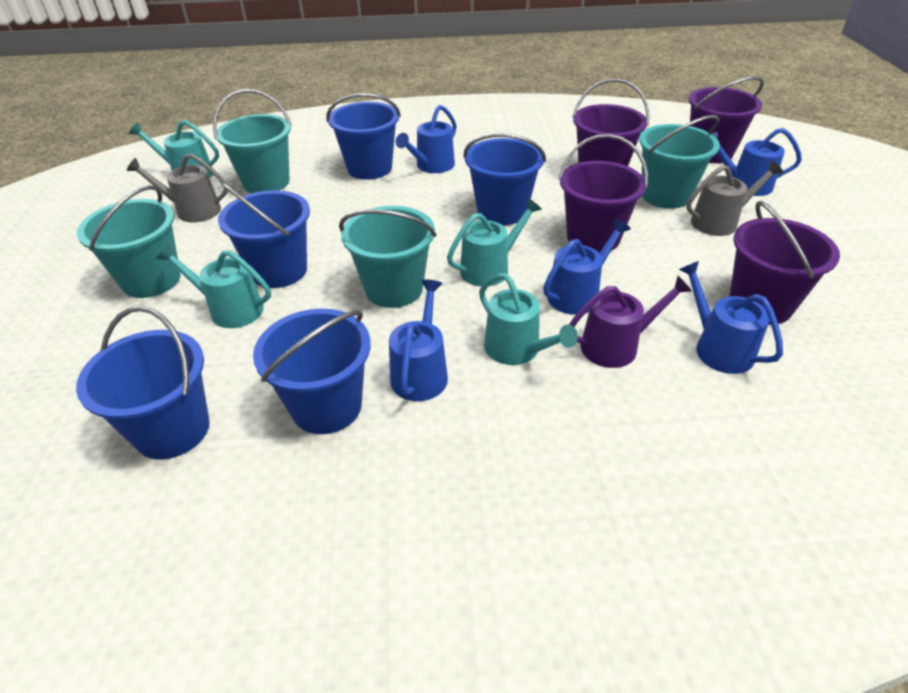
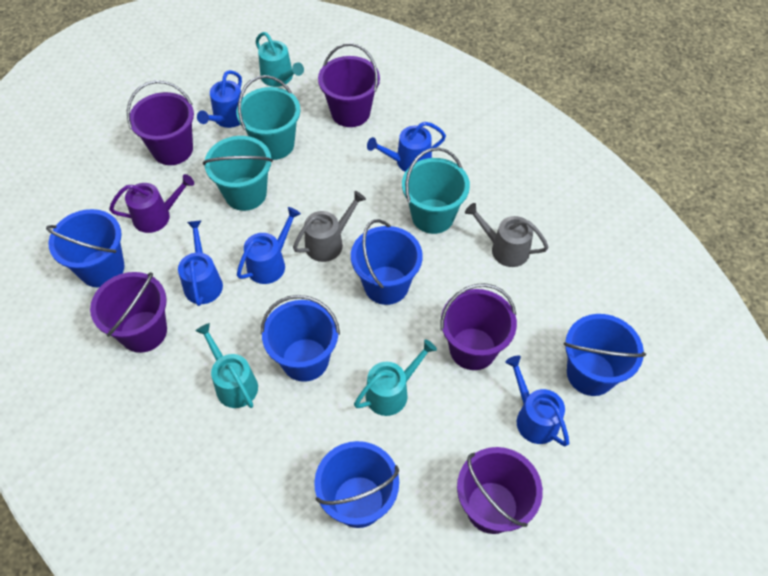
purple bucket: 4 -> 5
turquoise bucket: 4 -> 3
turquoise watering can: 4 -> 3

